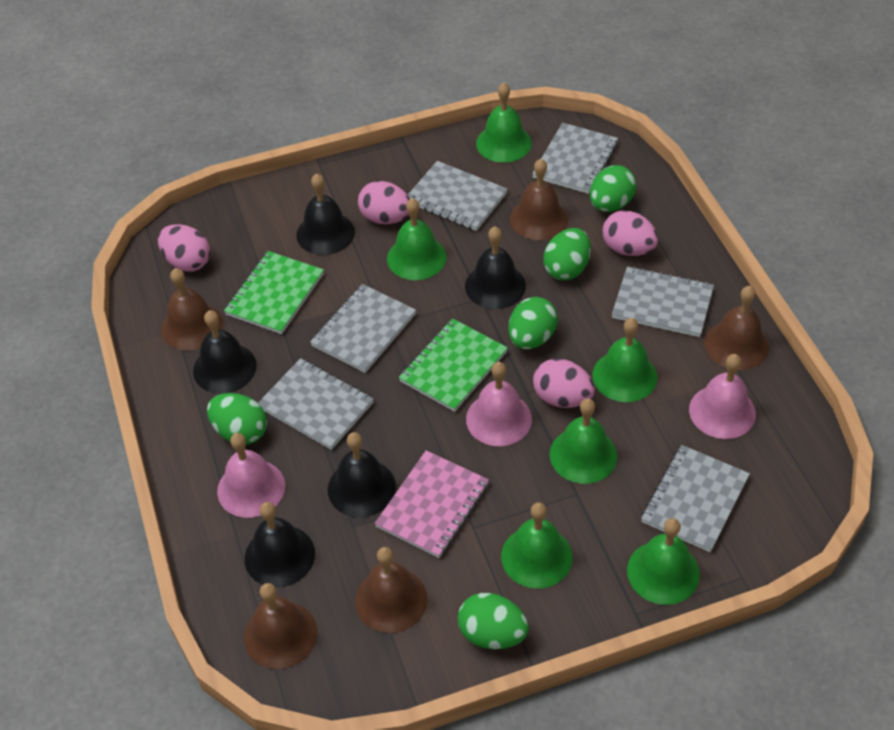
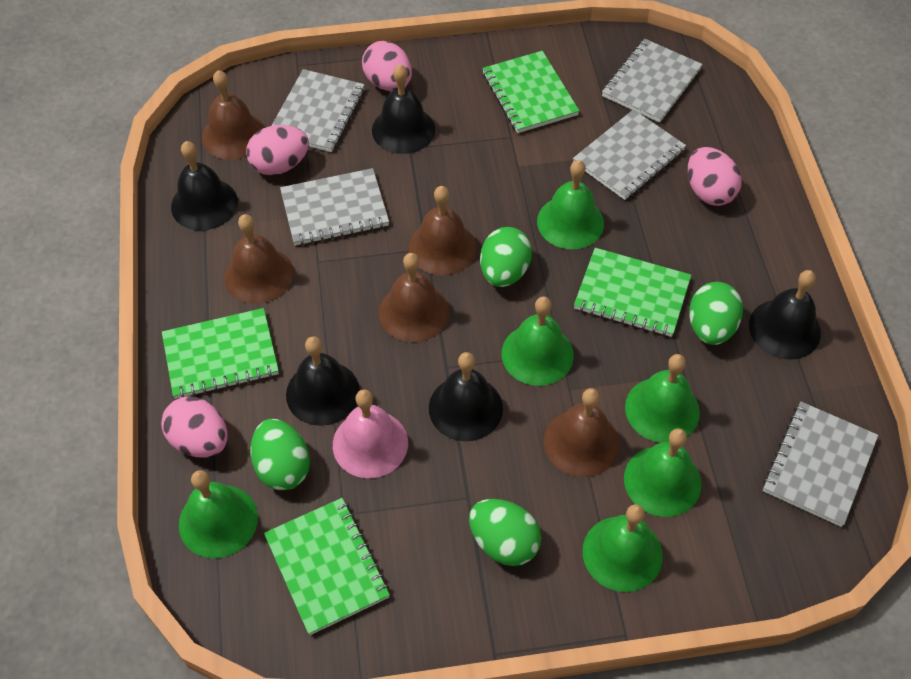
green egg: 5 -> 4
green notebook: 2 -> 4
grey notebook: 6 -> 5
pink bell: 3 -> 1
pink notebook: 1 -> 0

